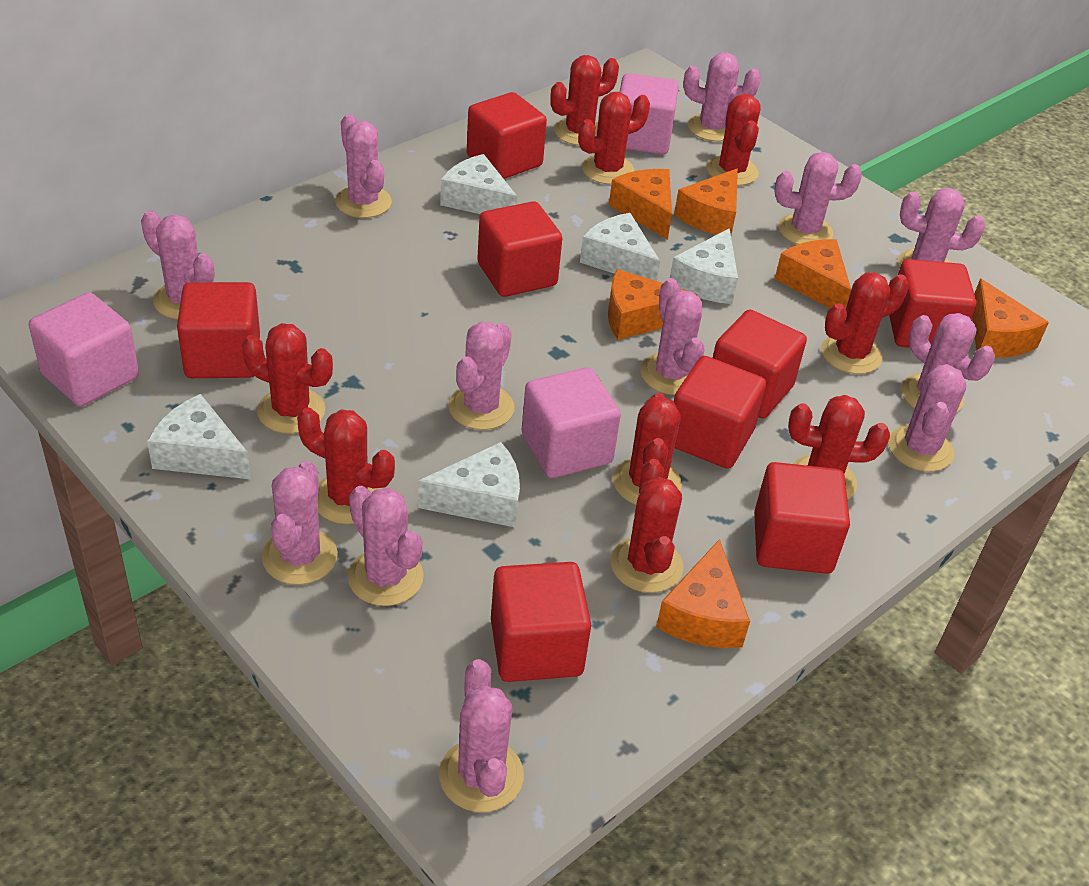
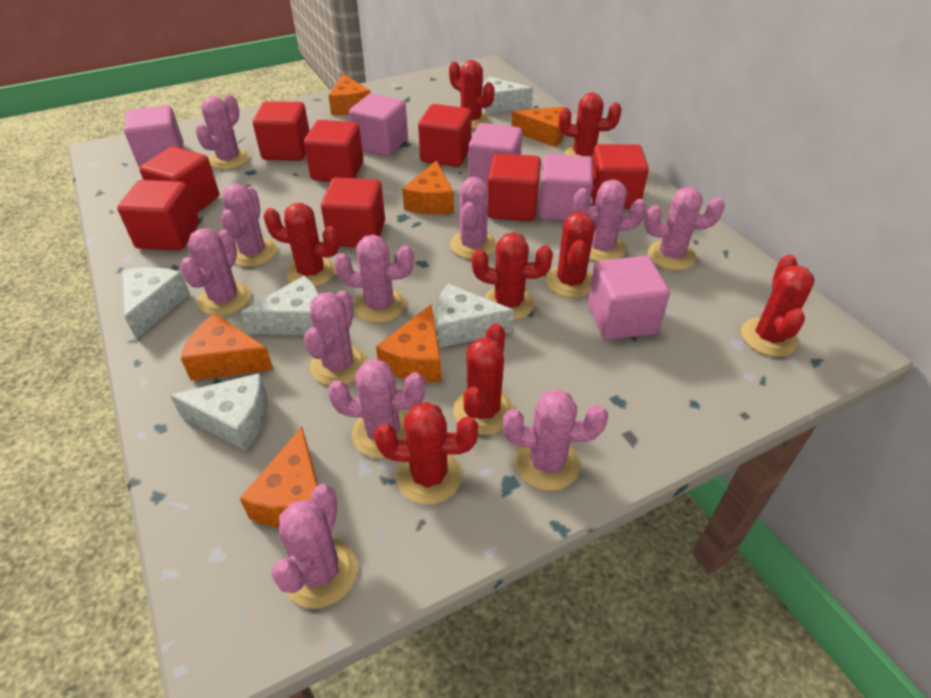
pink cactus: 12 -> 11
pink cube: 3 -> 5
red cactus: 9 -> 8

